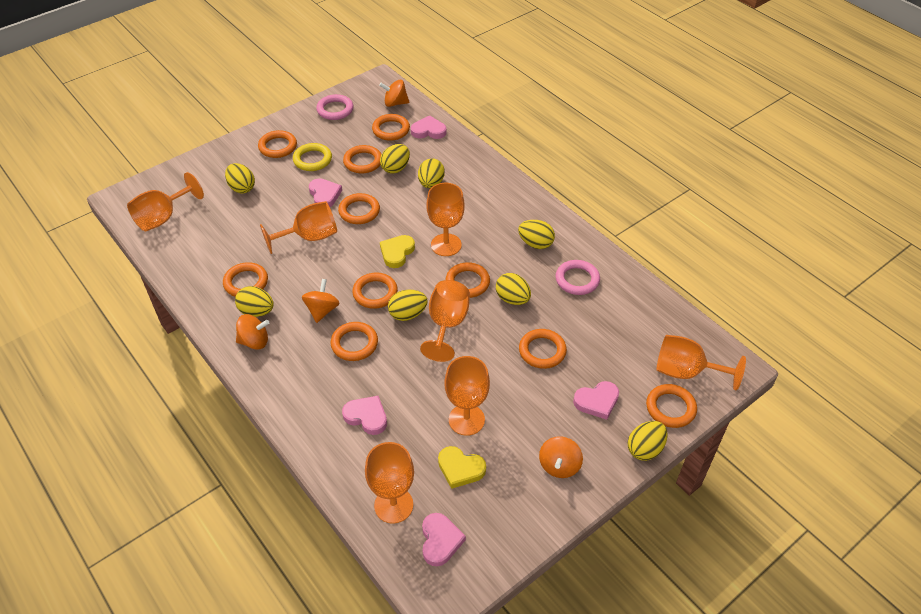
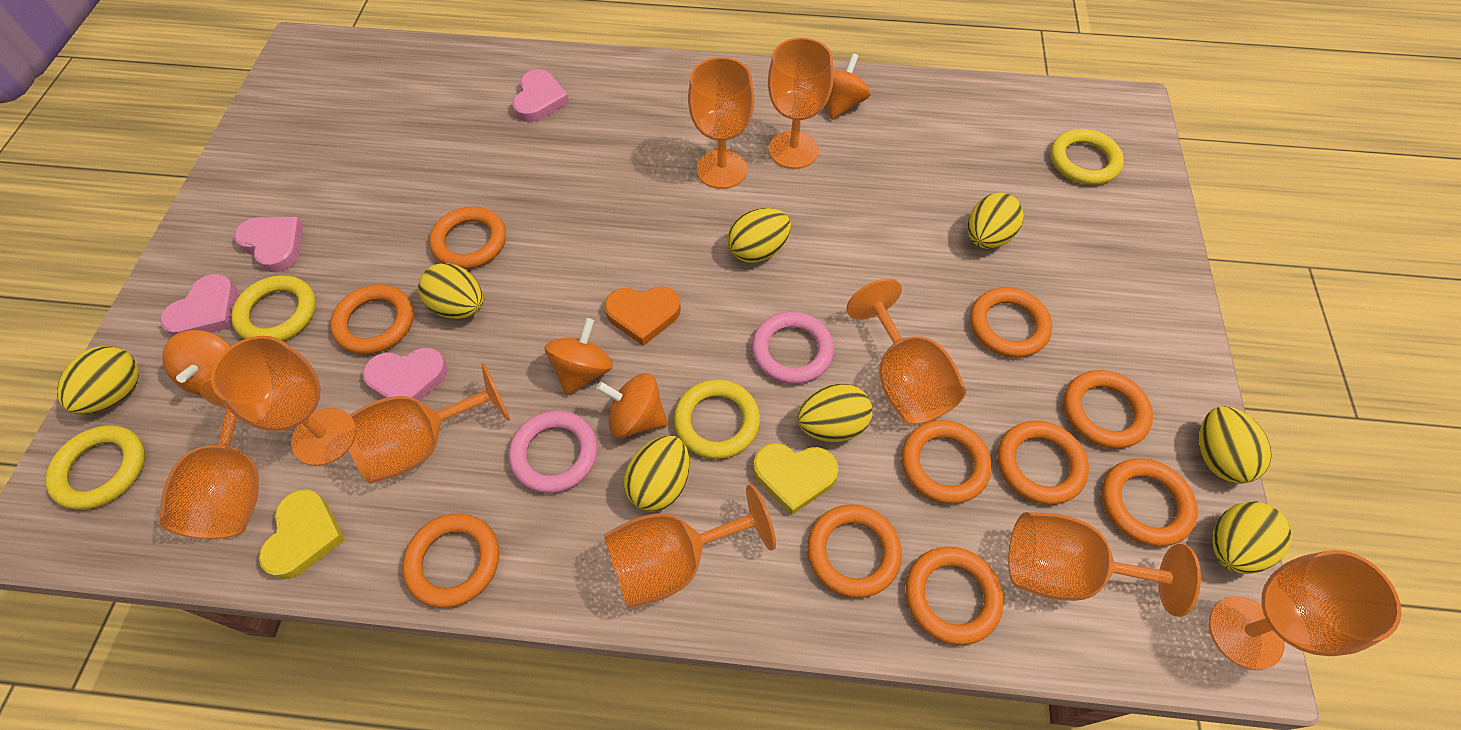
orange goblet: 7 -> 9
orange heart: 0 -> 1
pink heart: 5 -> 4
yellow ring: 1 -> 4

